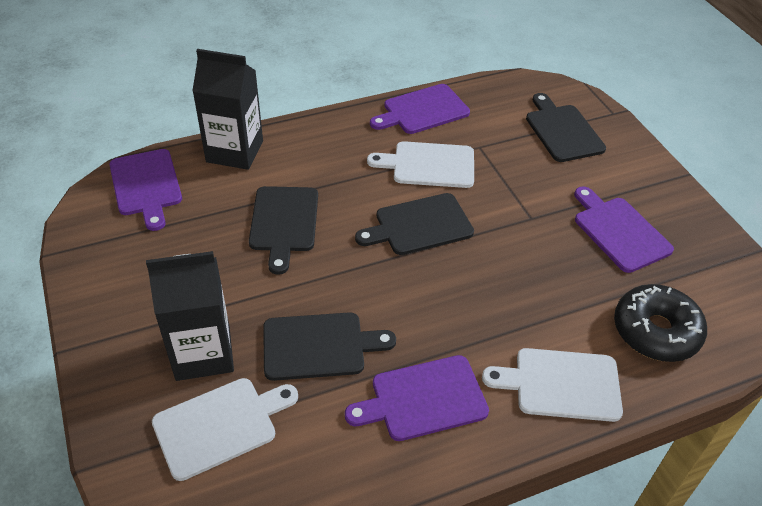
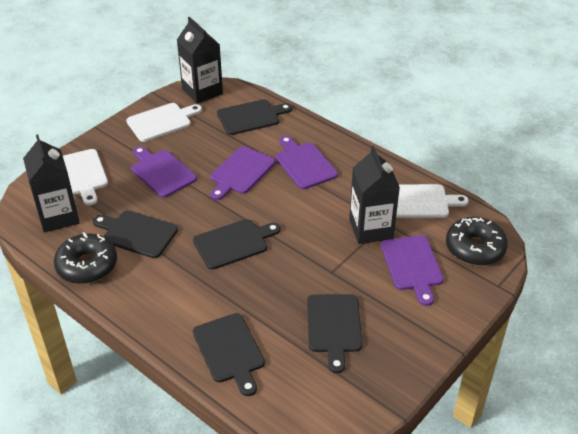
black carton: 2 -> 3
black cutting board: 4 -> 5
black donut: 1 -> 2

